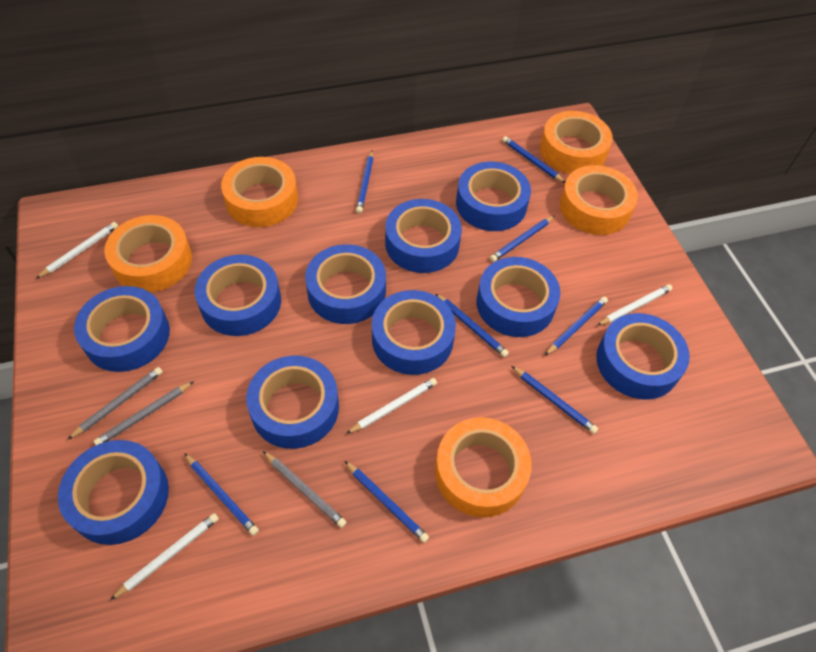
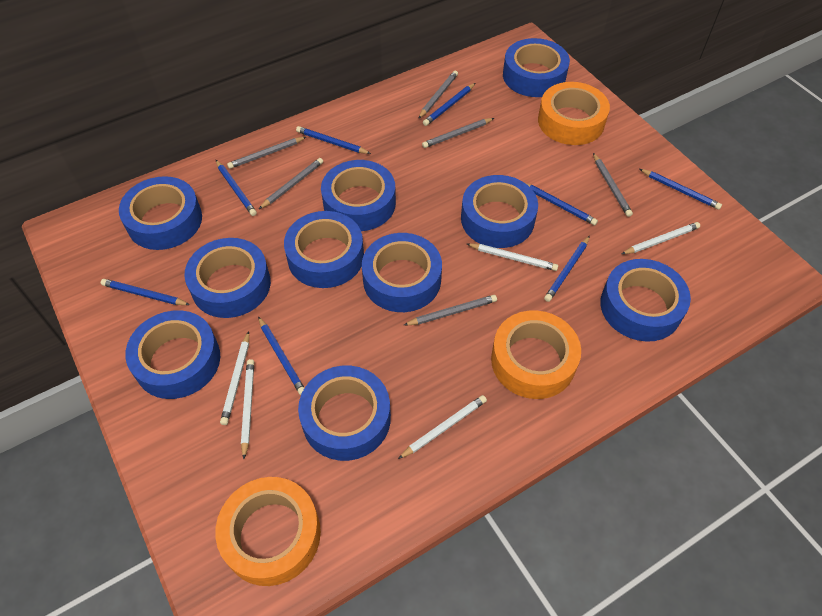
grey pencil: 3 -> 6
orange tape: 5 -> 3
white pencil: 4 -> 5

